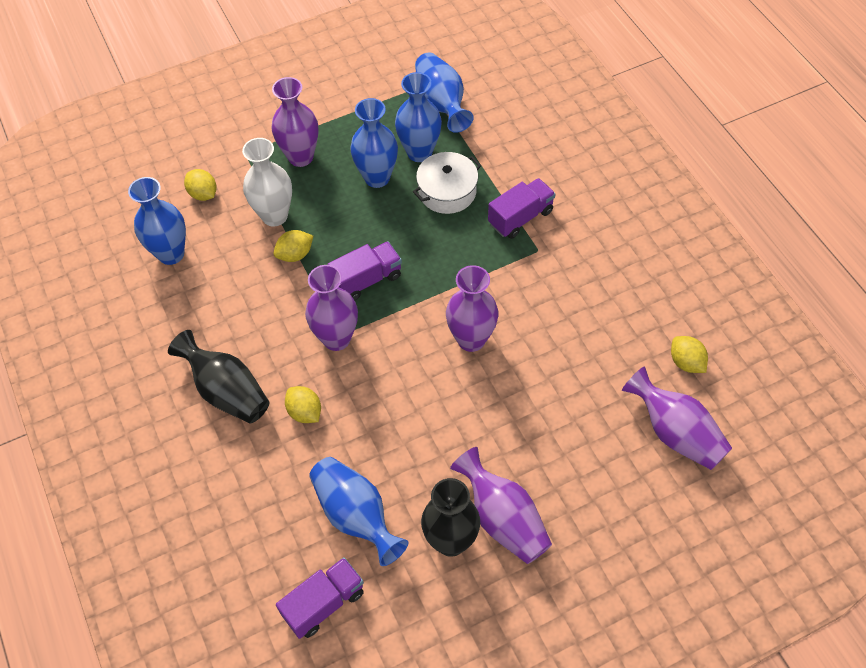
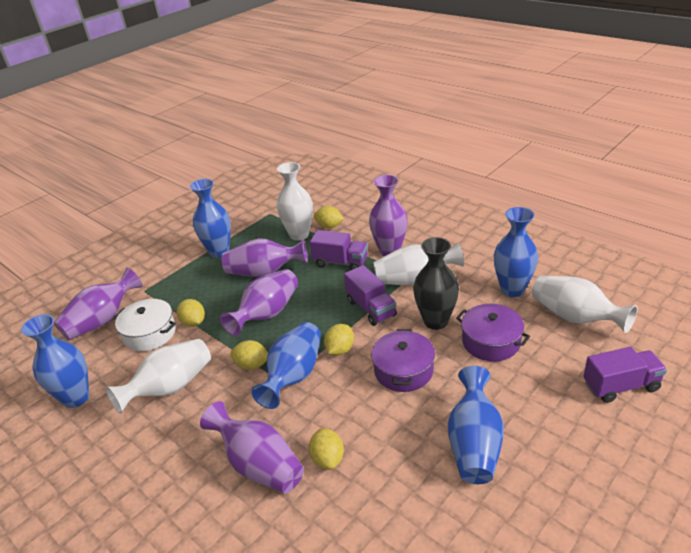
black vase: 2 -> 1
purple pot: 0 -> 2
white vase: 1 -> 4
yellow lemon: 4 -> 5

